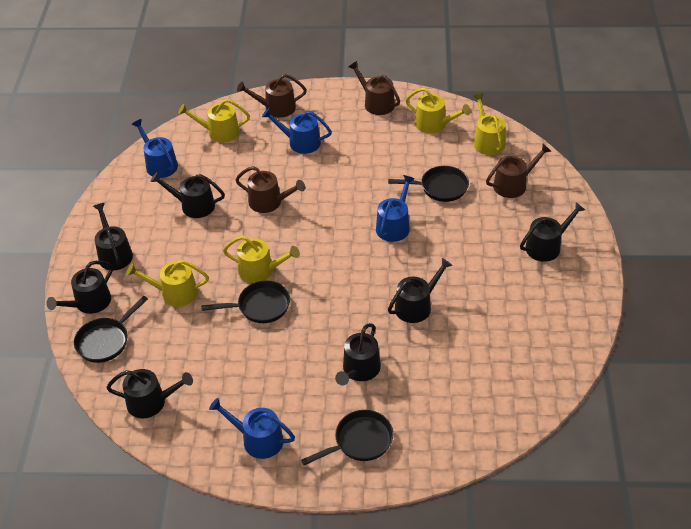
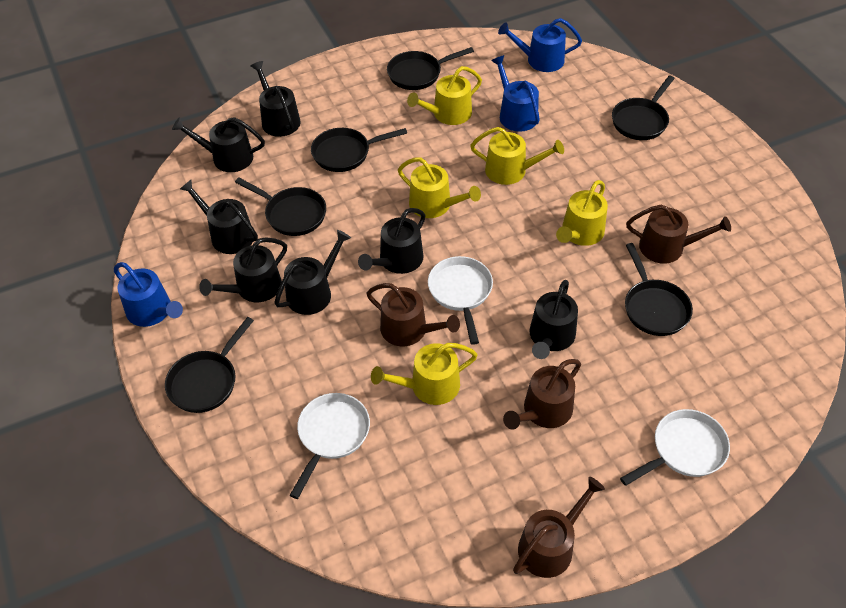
black pan: 4 -> 6
blue watering can: 4 -> 3
white pan: 0 -> 3

